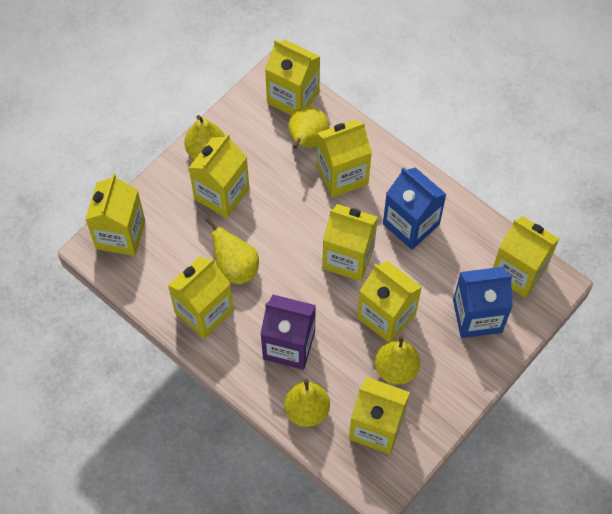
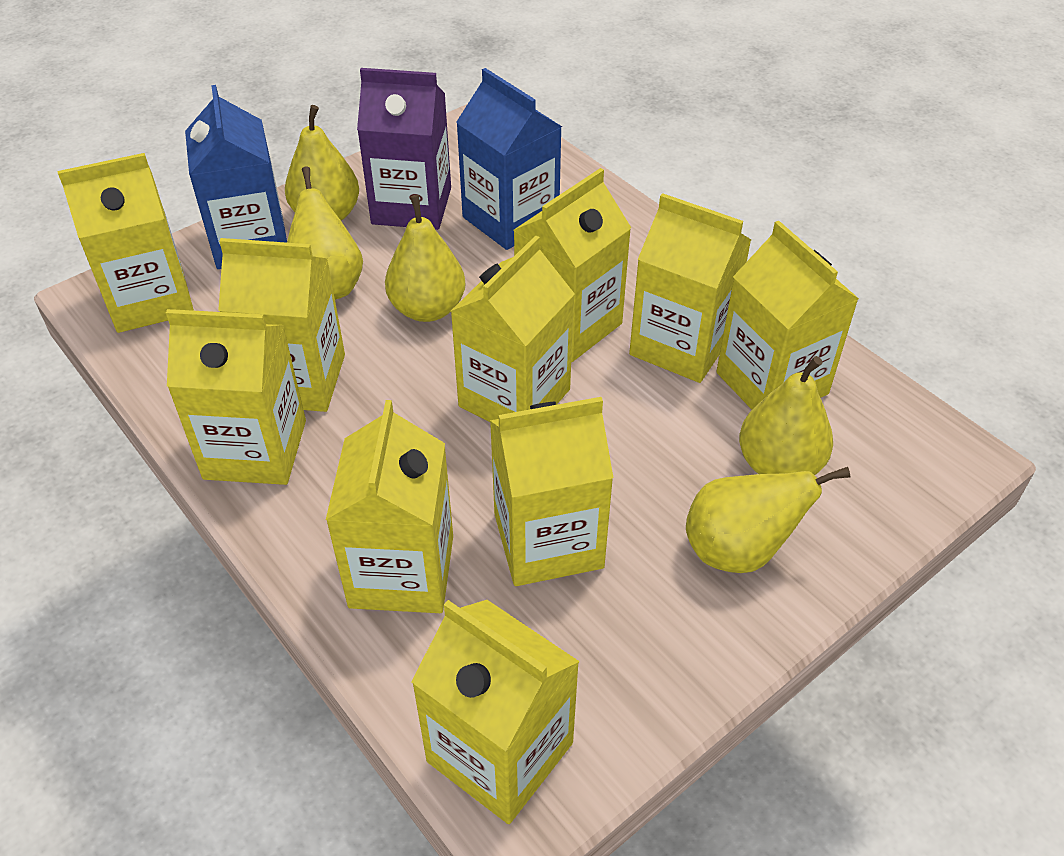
yellow carton: 9 -> 10

